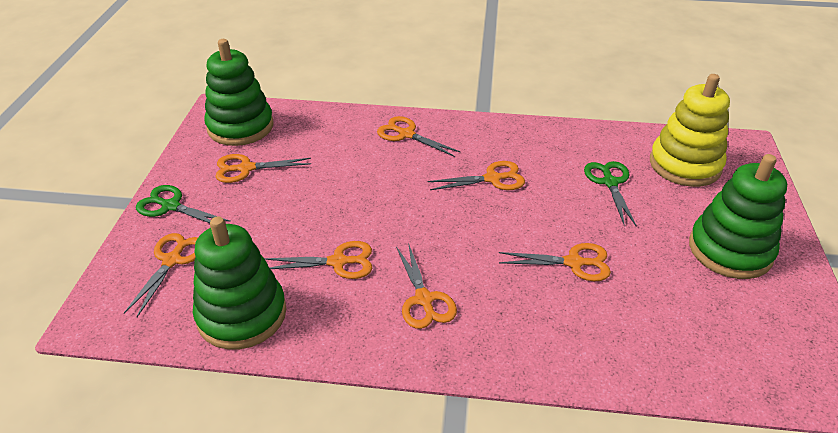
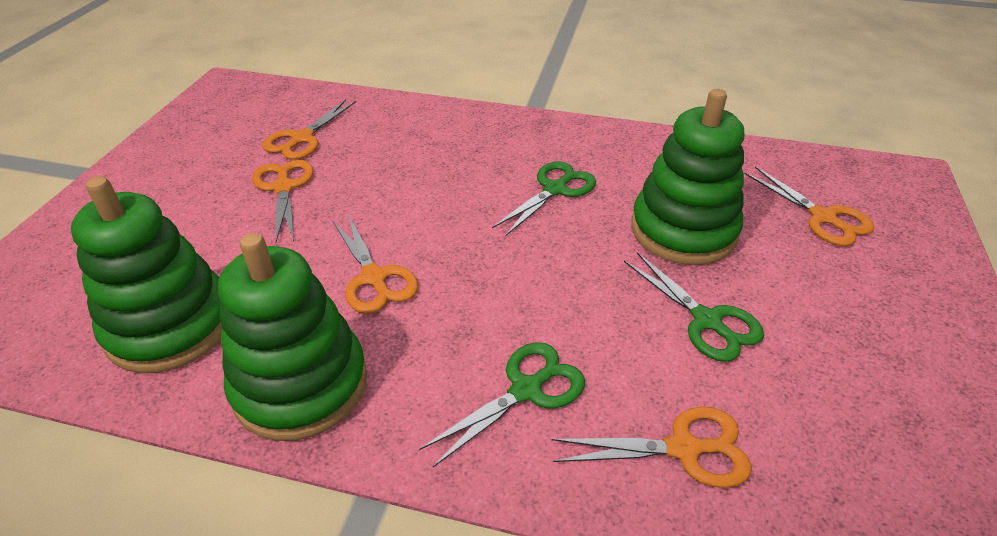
green scissors: 2 -> 3
orange scissors: 7 -> 5
yellow stacking toy: 1 -> 0

